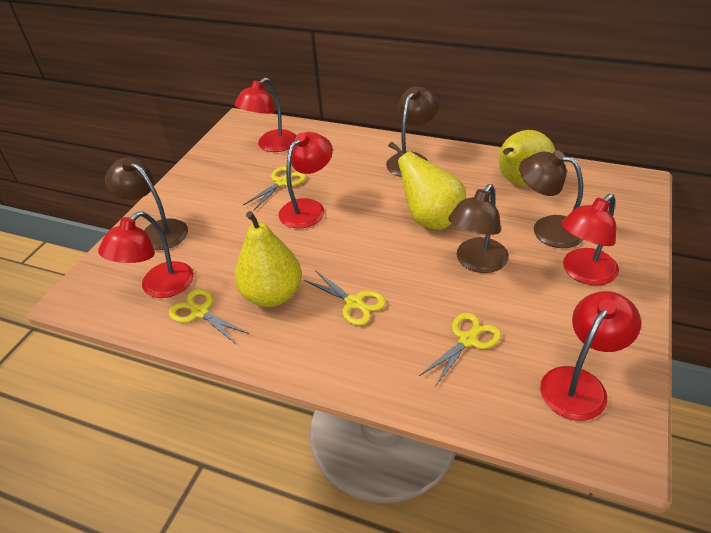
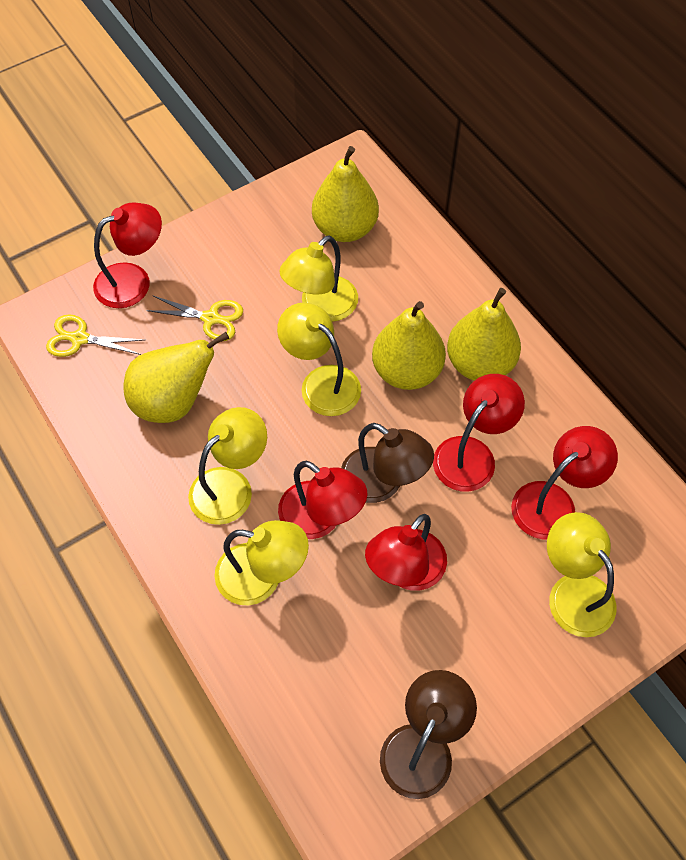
brown lamp: 4 -> 2
yellow lamp: 0 -> 5
yellow pear: 3 -> 4
yellow scissors: 4 -> 2

